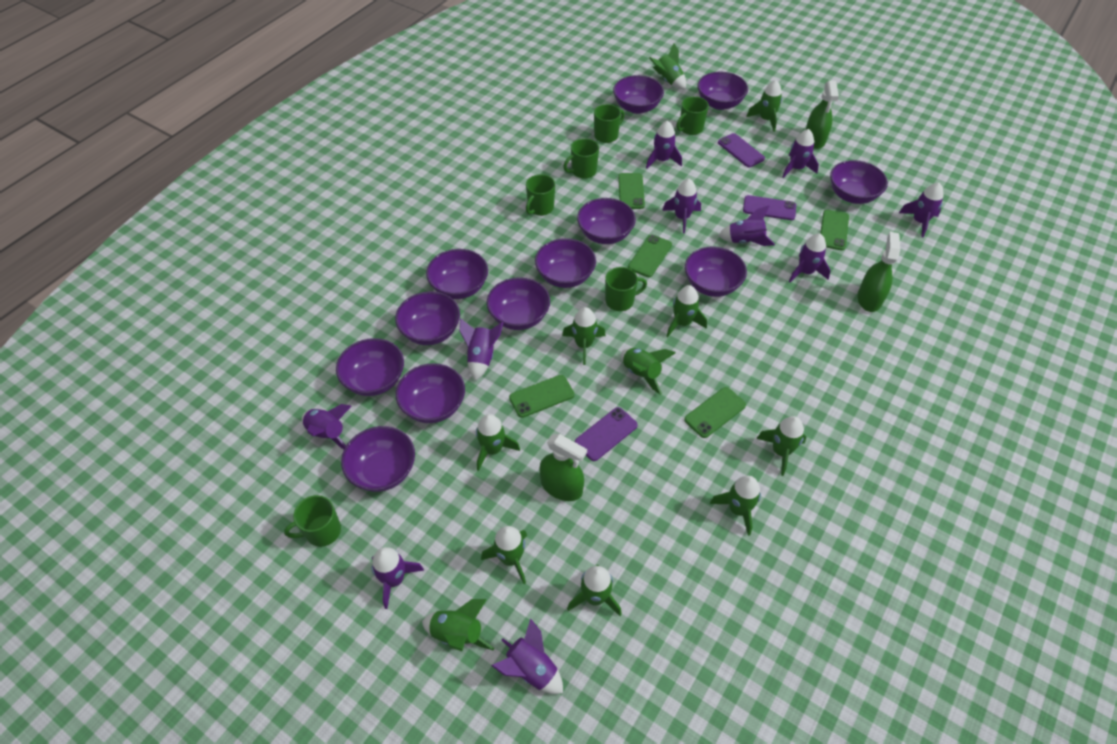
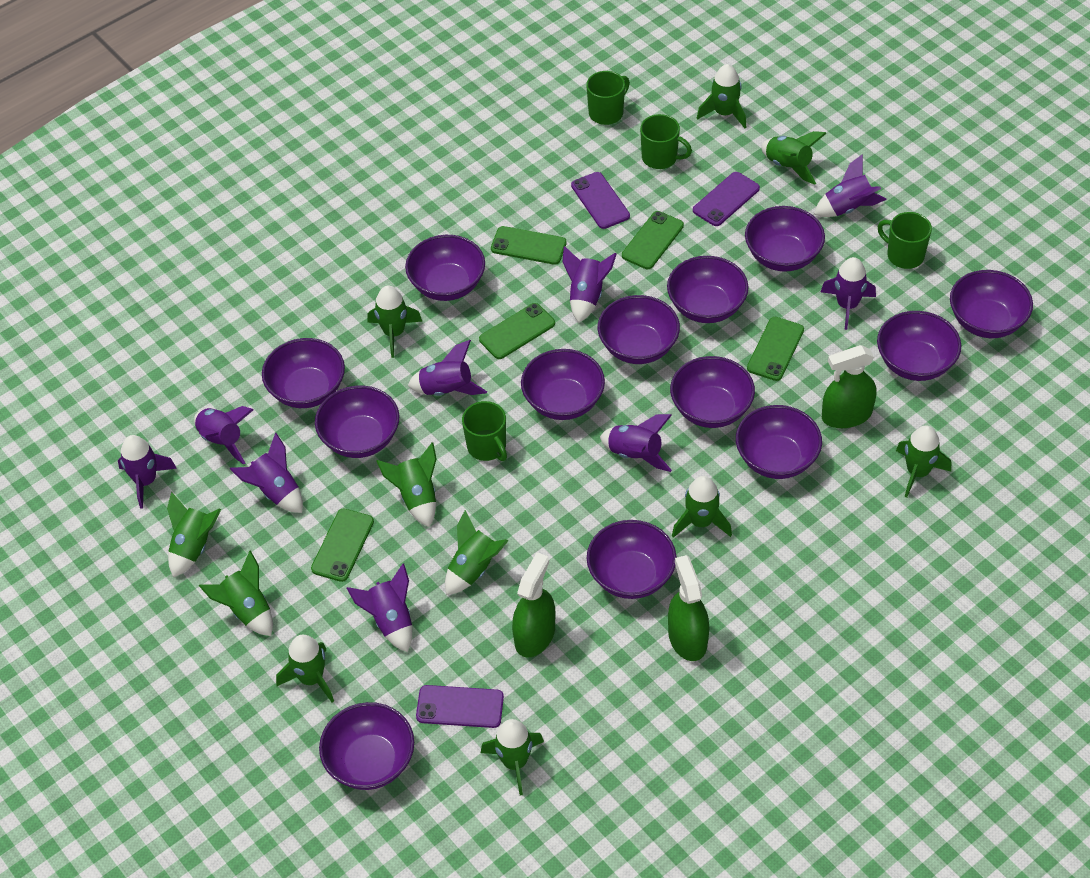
green mug: 6 -> 4
purple bowl: 12 -> 13
purple rocket: 10 -> 9

